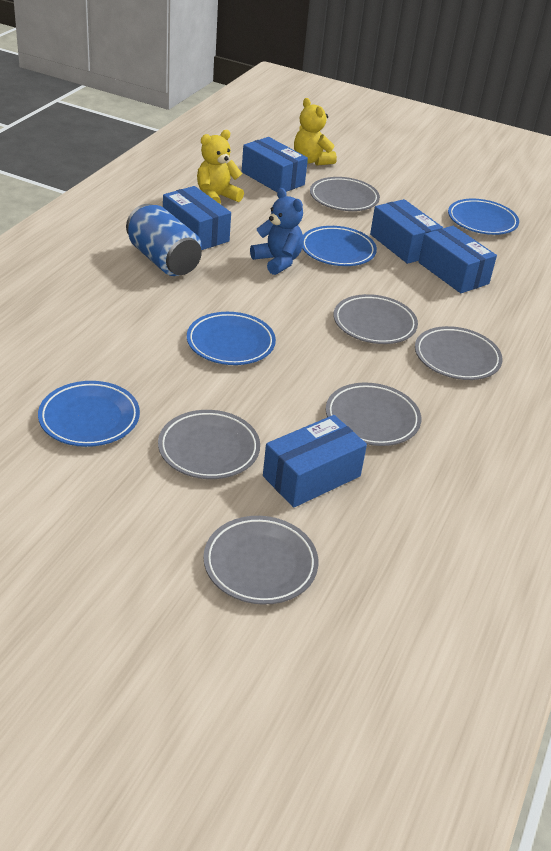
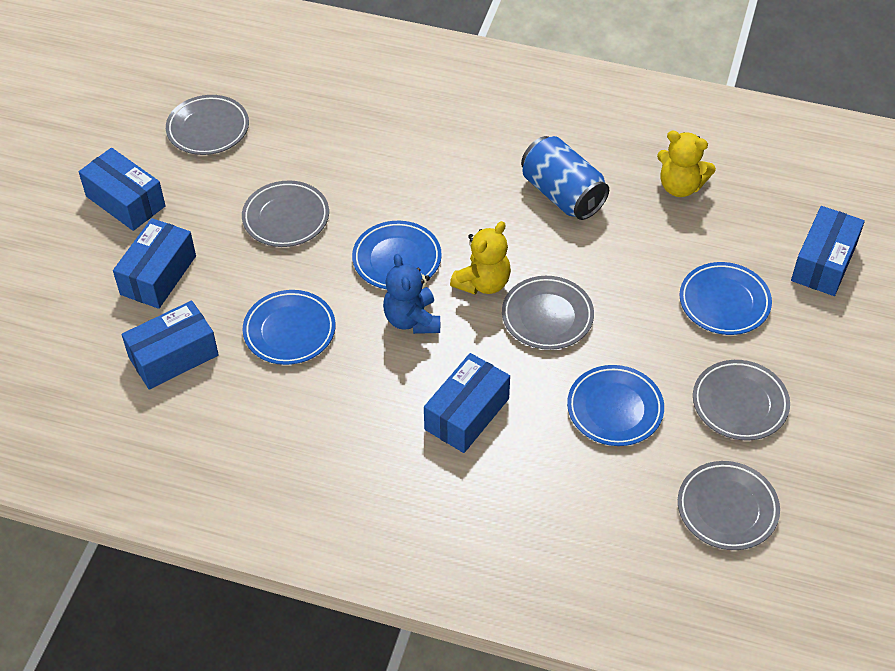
grey plate: 6 -> 5

